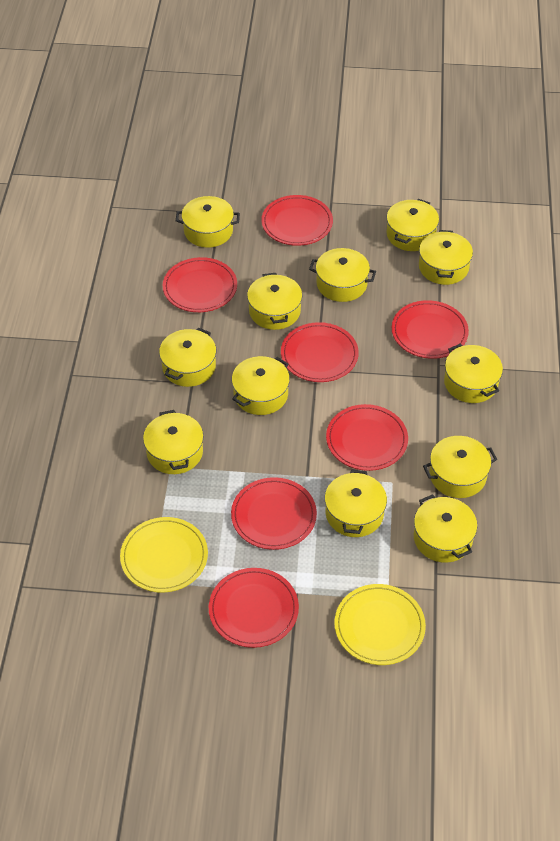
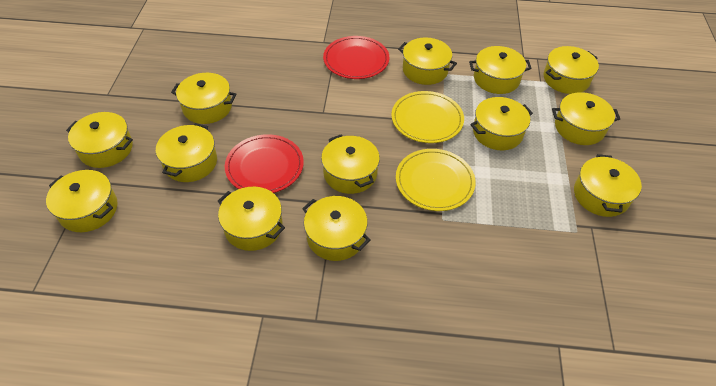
red plate: 7 -> 2
yellow pot: 12 -> 13

